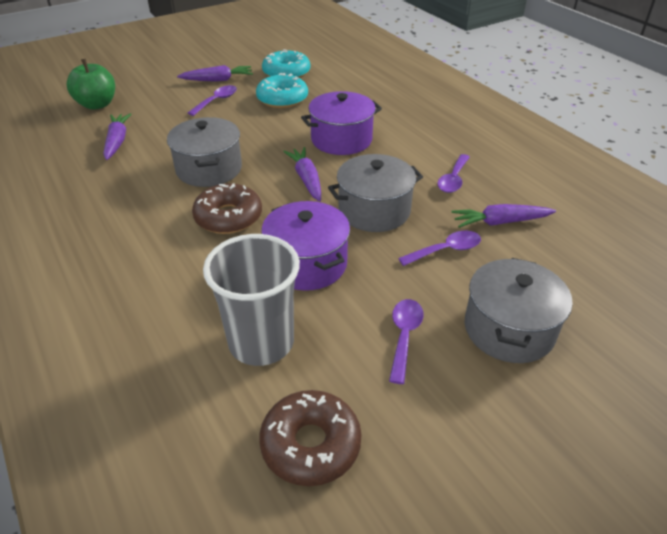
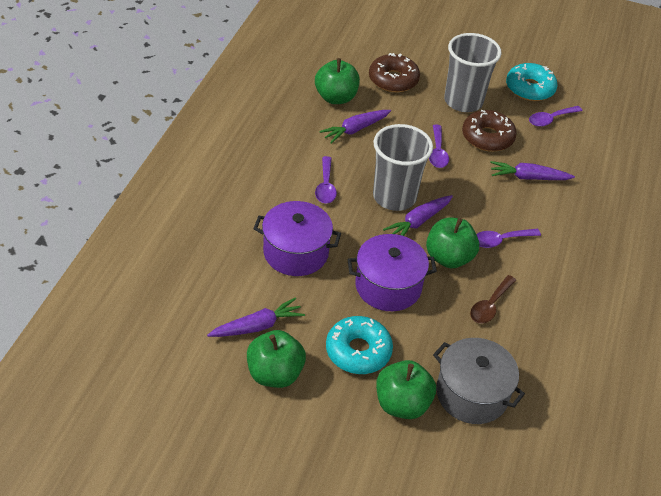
brown spoon: 0 -> 1
green apple: 1 -> 4
grey cup: 1 -> 2
grey pot: 3 -> 1

